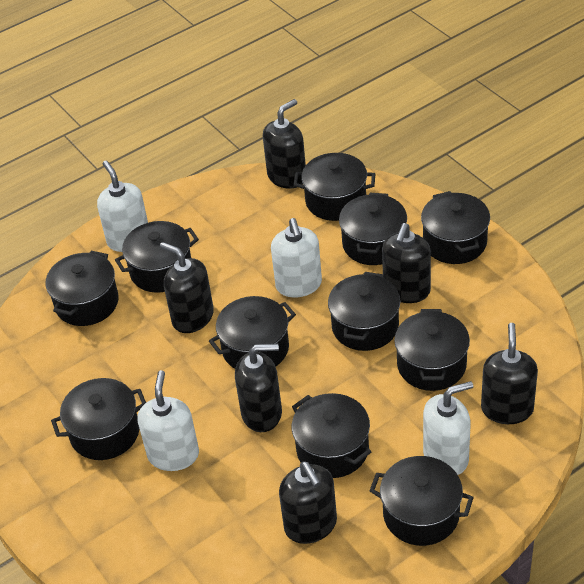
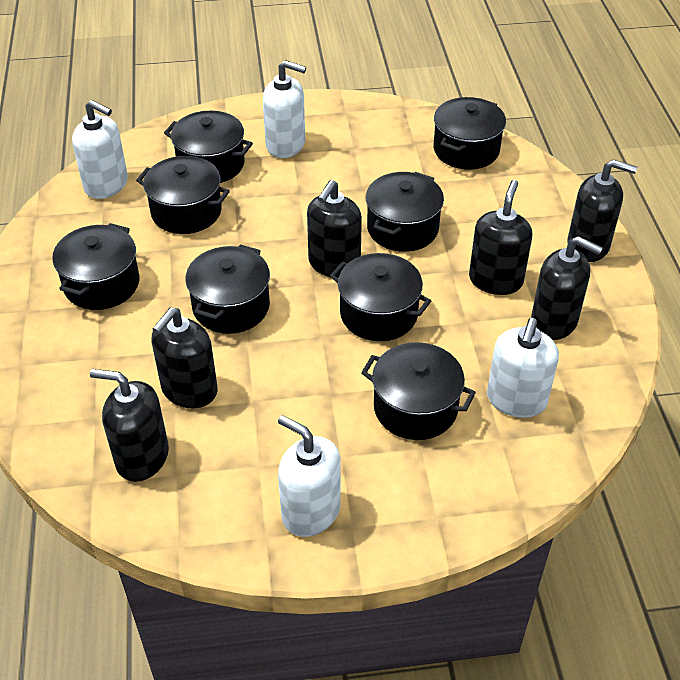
black pot: 11 -> 8

